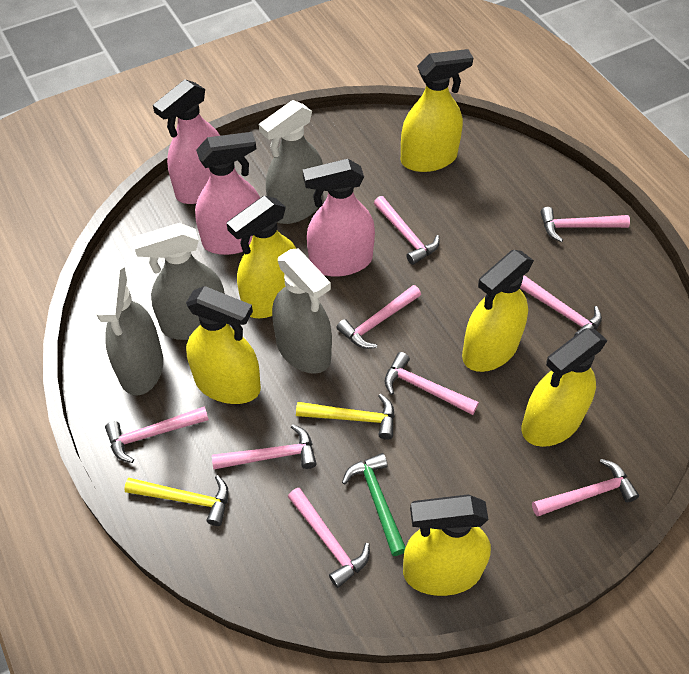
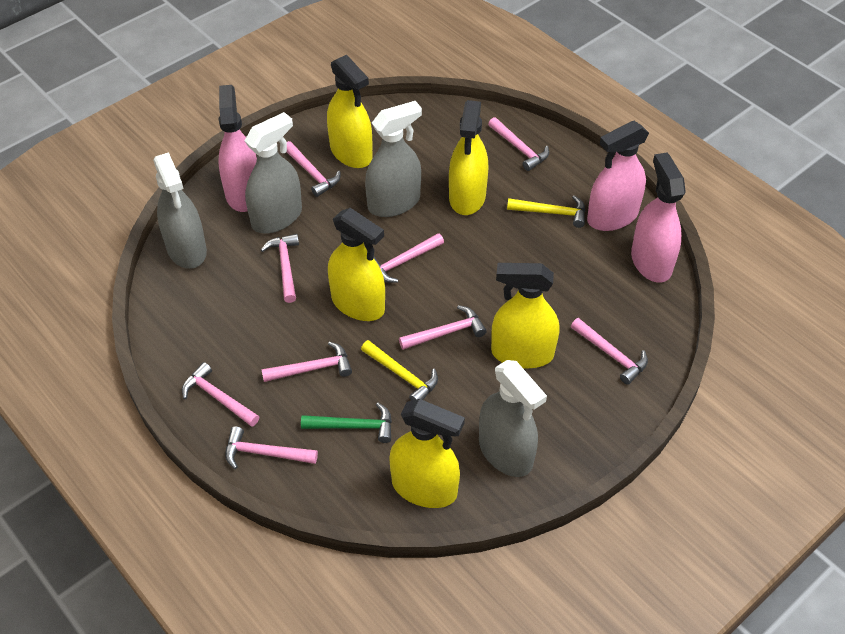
yellow spray bottle: 6 -> 5

